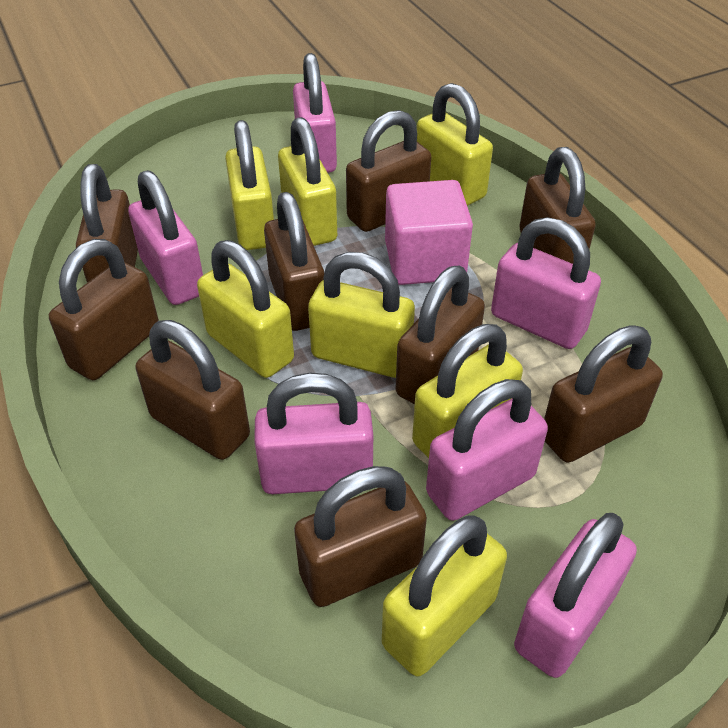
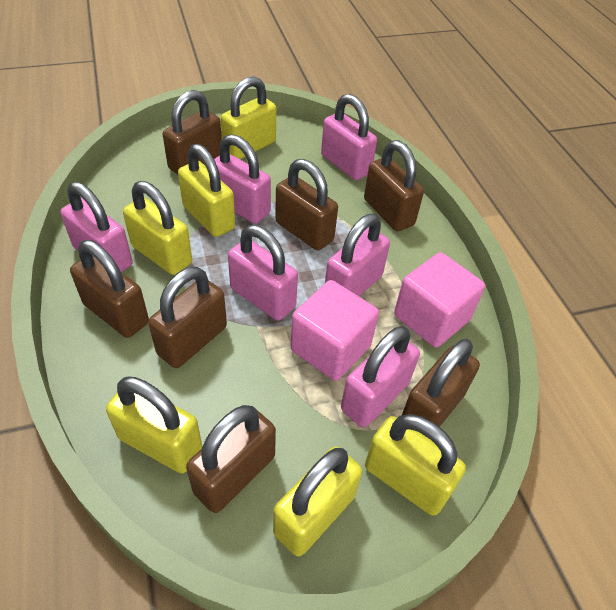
brown padlock: 9 -> 7
pink cube: 1 -> 2
yellow padlock: 7 -> 6

